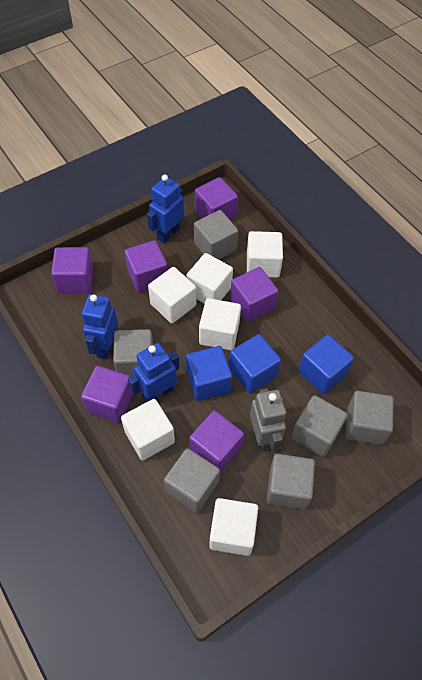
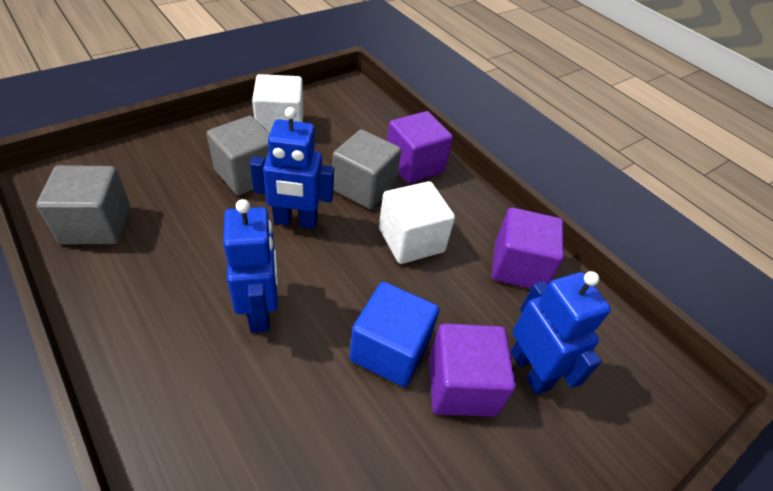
blue cube: 3 -> 1
grey cube: 6 -> 3
grey robot: 1 -> 0
purple cube: 6 -> 3
white cube: 6 -> 2

